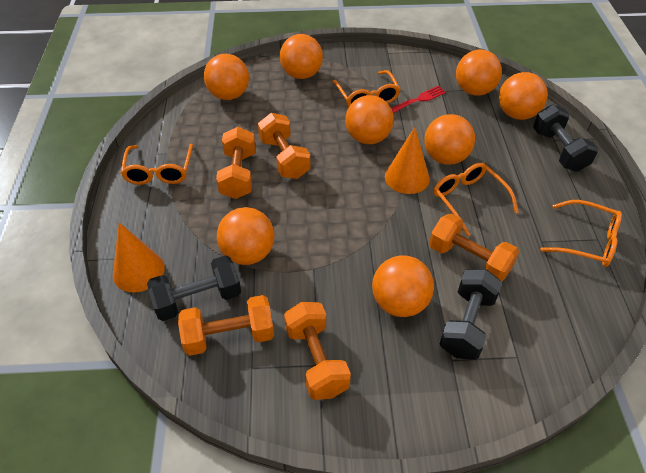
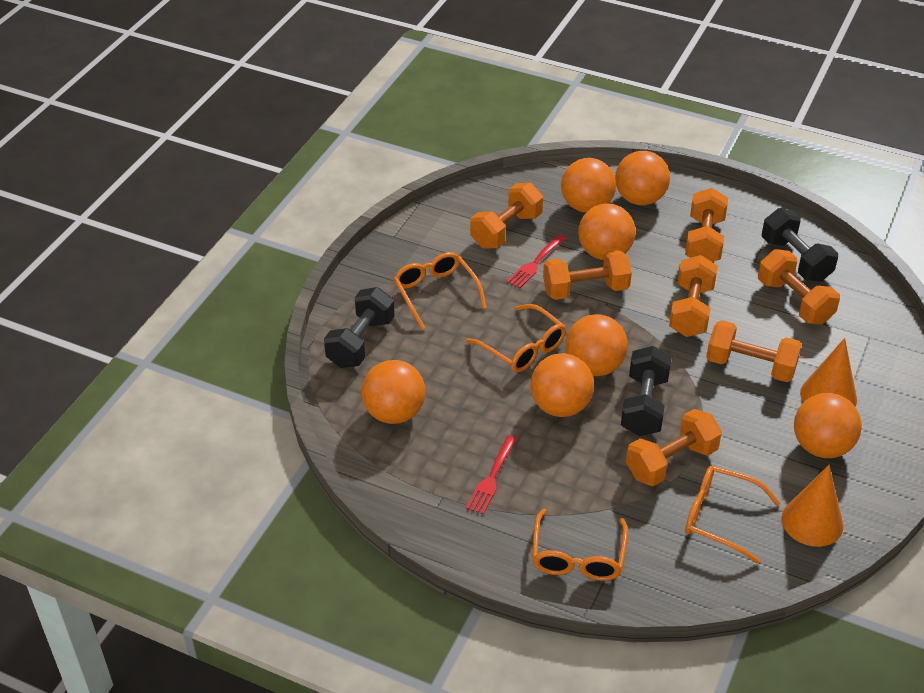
orange ball: 8 -> 7
orange dumbbell: 5 -> 7
red fork: 1 -> 2

